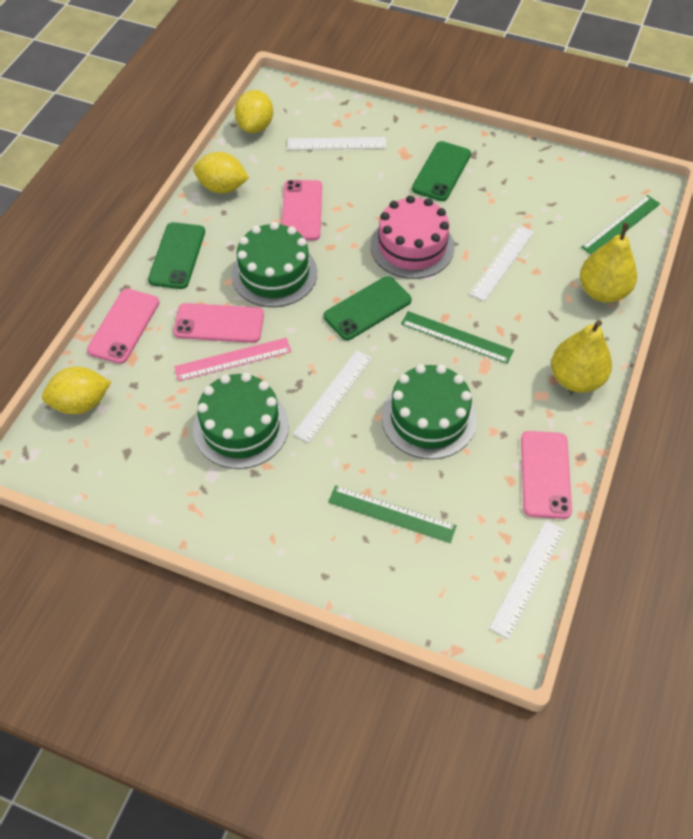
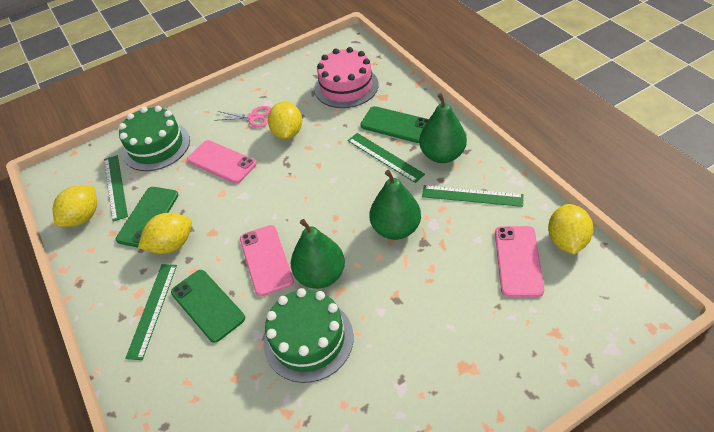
green cake: 3 -> 2
green pear: 0 -> 3
green ruler: 3 -> 4
pink phone: 4 -> 3
pink ruler: 1 -> 0
pink scissors: 0 -> 1
white ruler: 4 -> 0
yellow lemon: 3 -> 4
yellow pear: 2 -> 0

